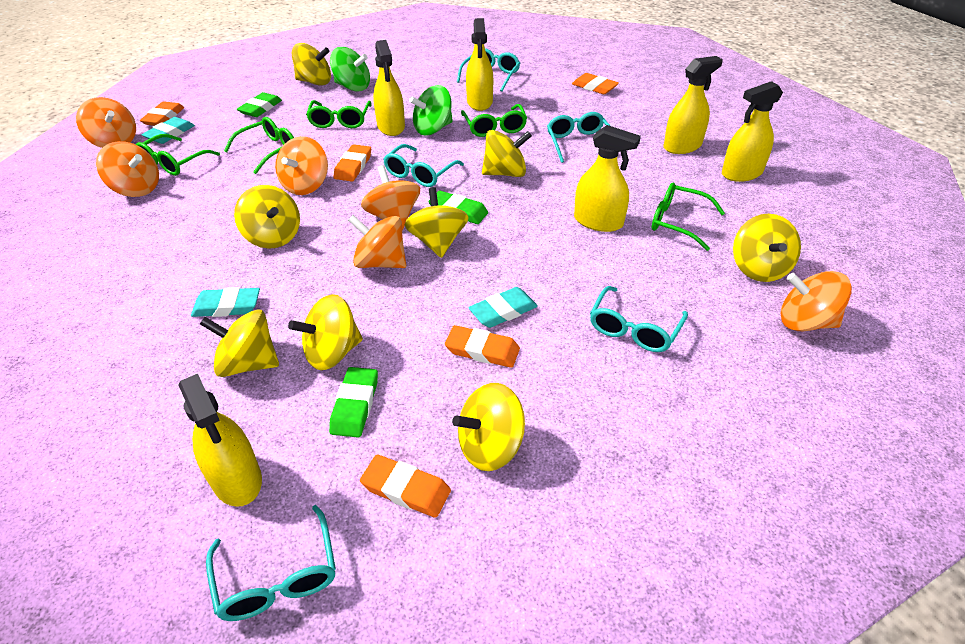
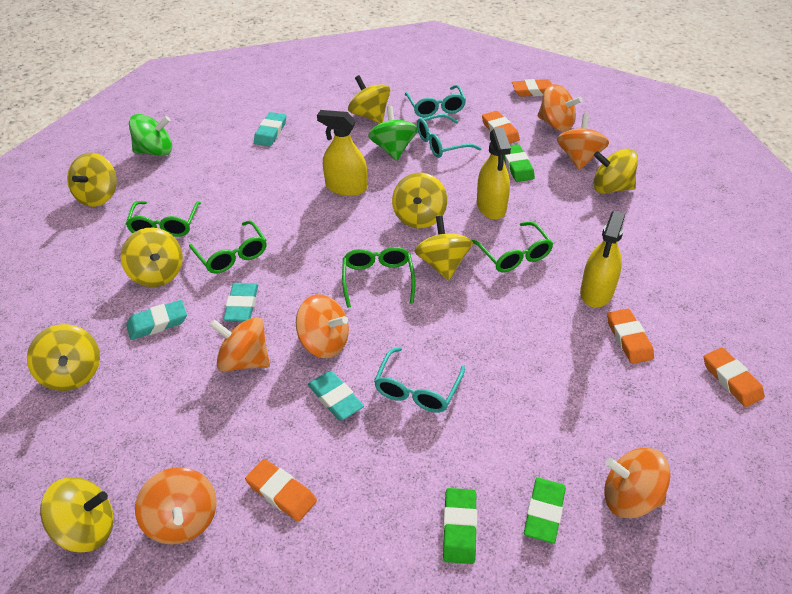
green glasses: 5 -> 4
turquoise eraser: 3 -> 4
turquoise glasses: 5 -> 3
yellow spray bottle: 6 -> 3

